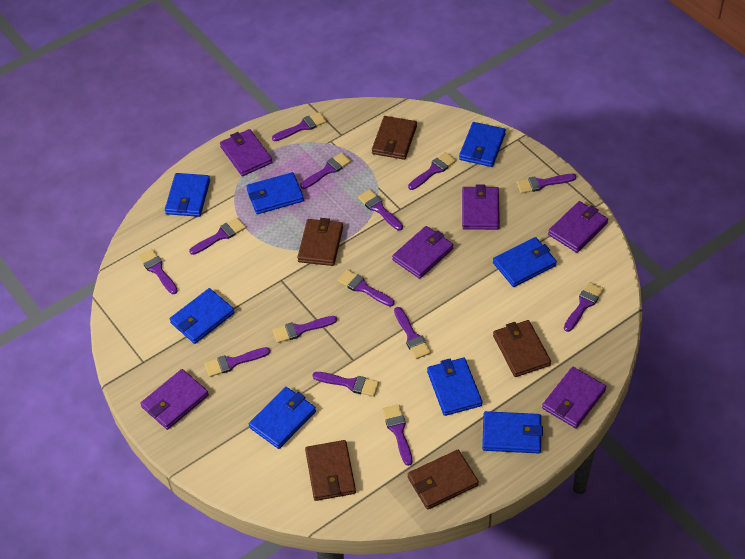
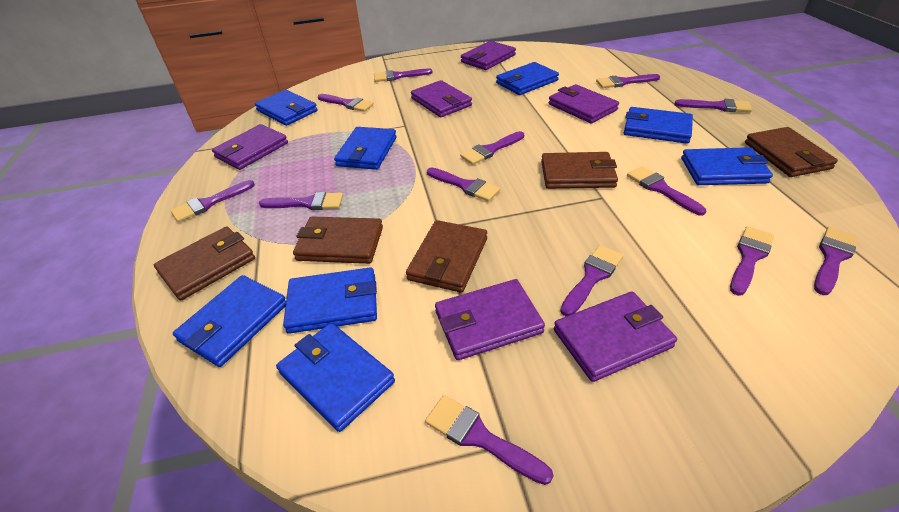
purple brush: 14 -> 13

